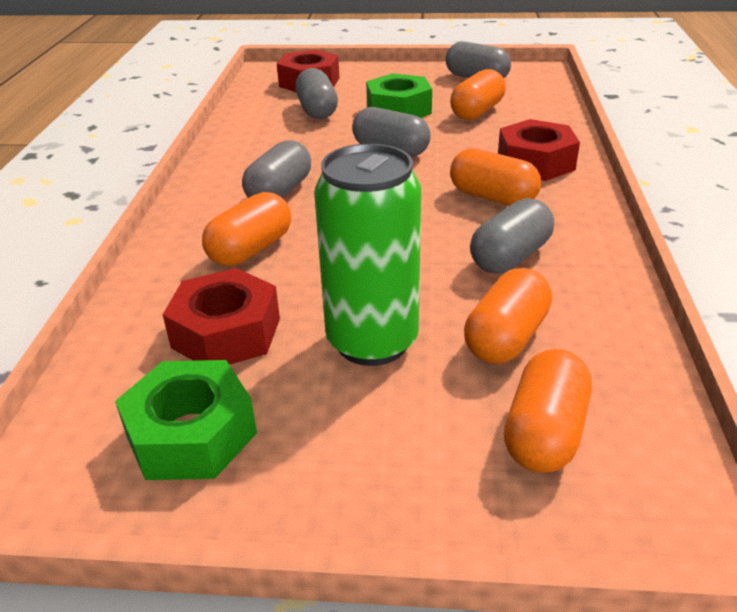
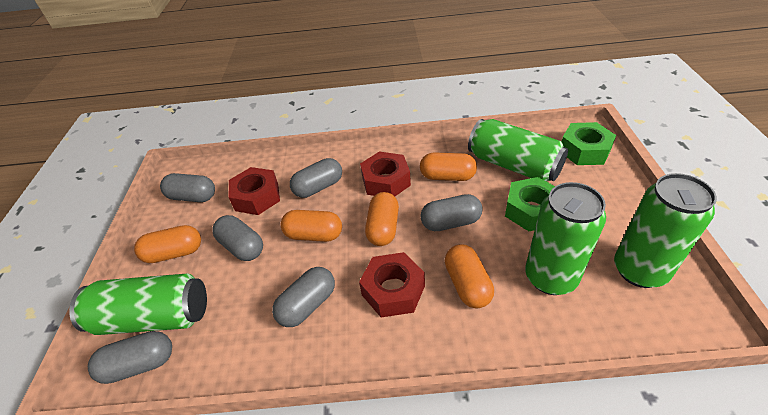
green can: 1 -> 4
grey capsule: 5 -> 6

